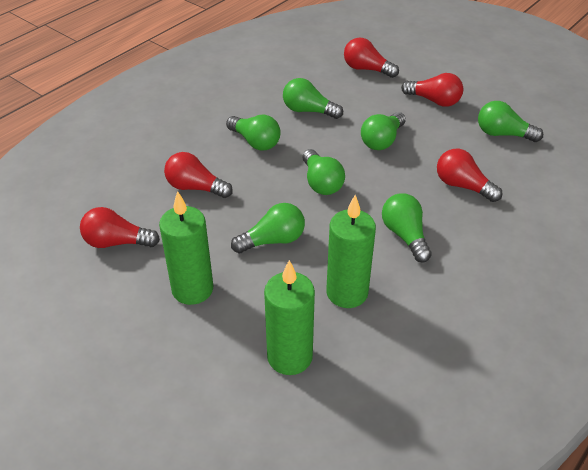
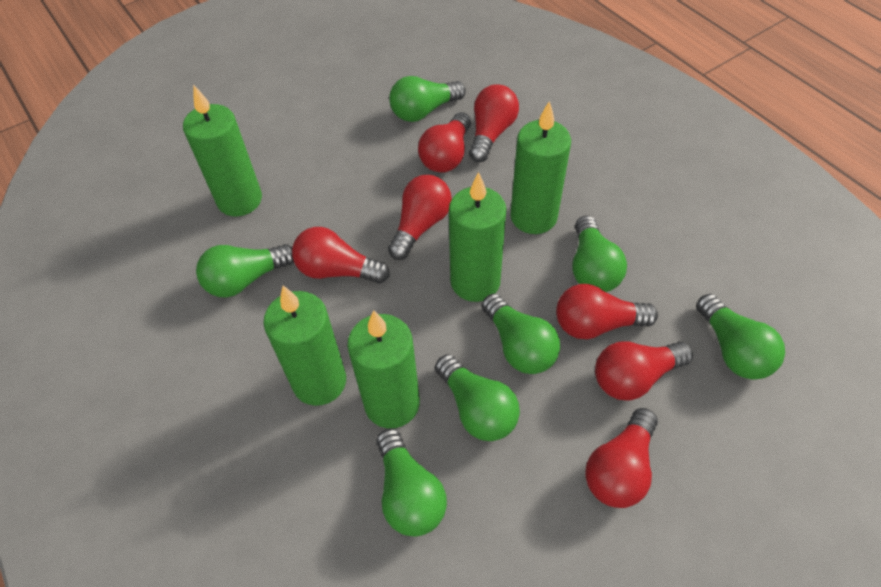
green candle: 3 -> 5
red light bulb: 5 -> 7

